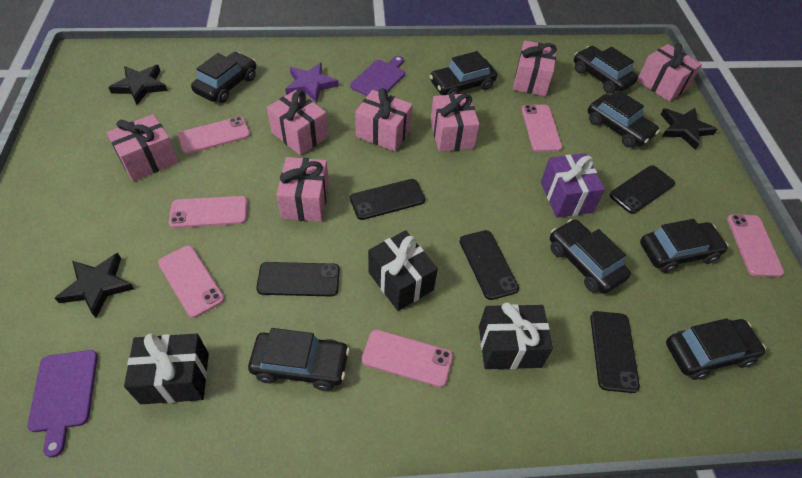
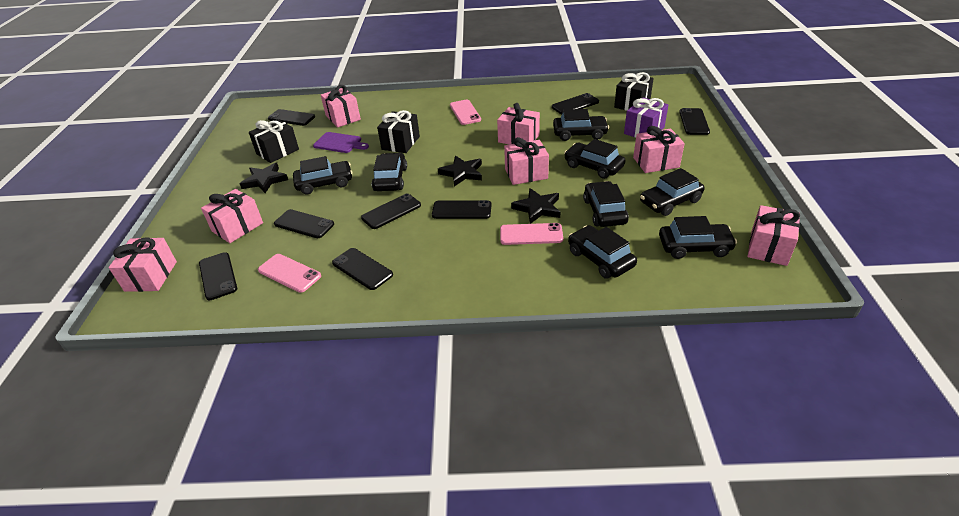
black phone: 5 -> 8
pink phone: 6 -> 3
purple cutting board: 2 -> 1
purple star: 1 -> 0

